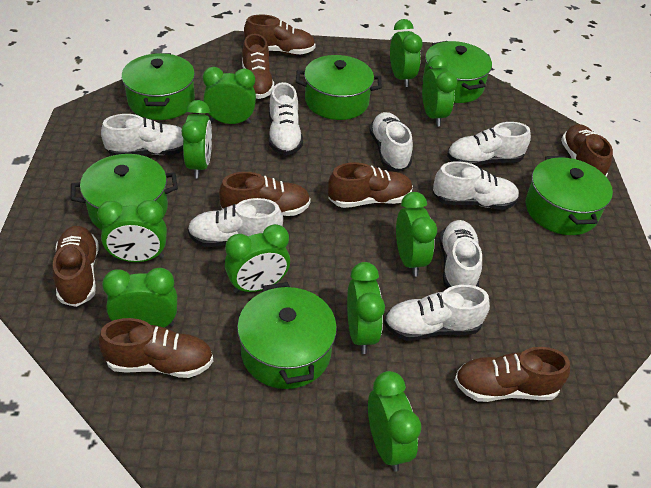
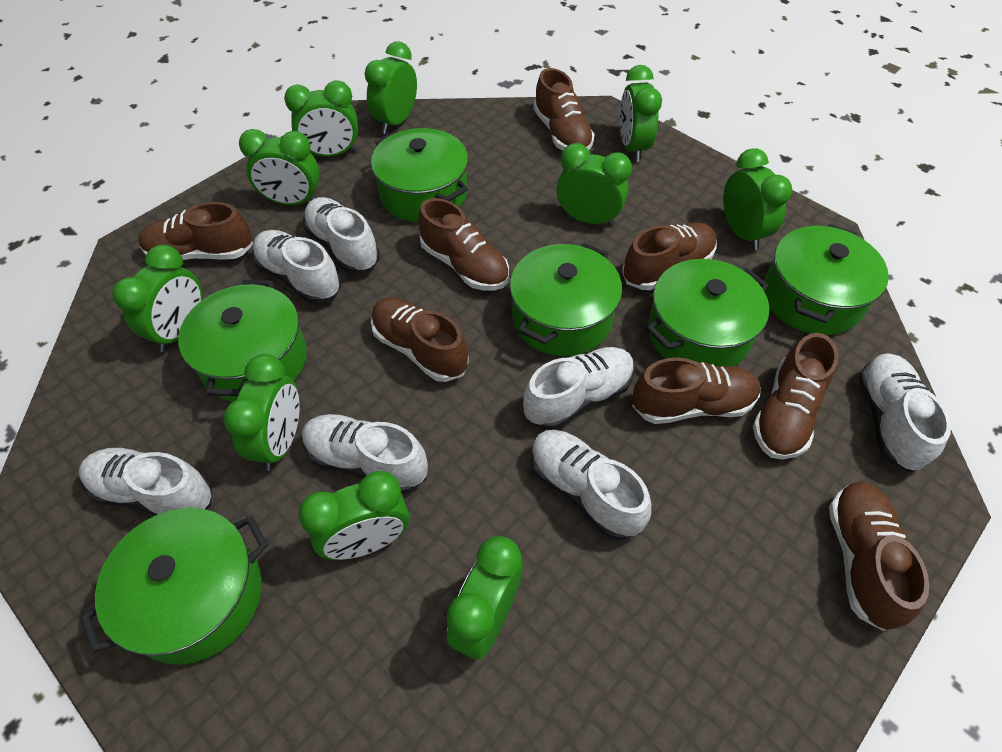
white shoe: 8 -> 7

